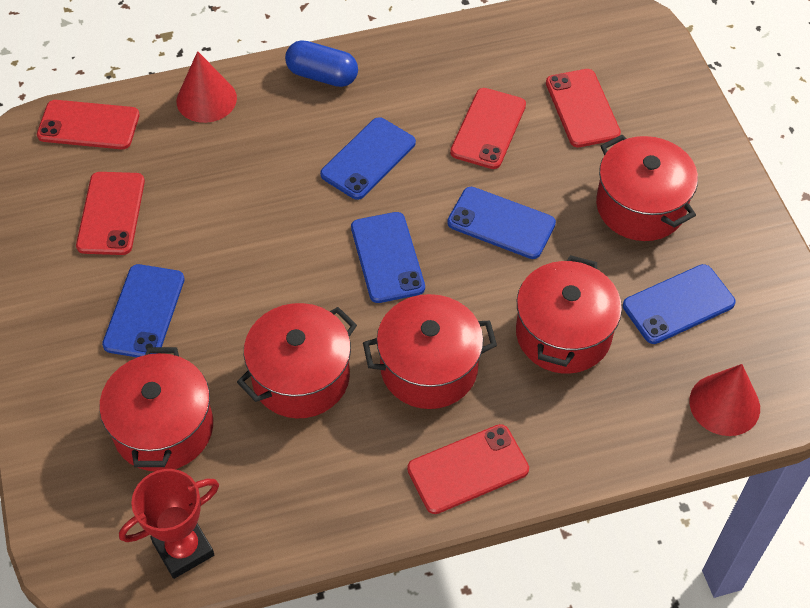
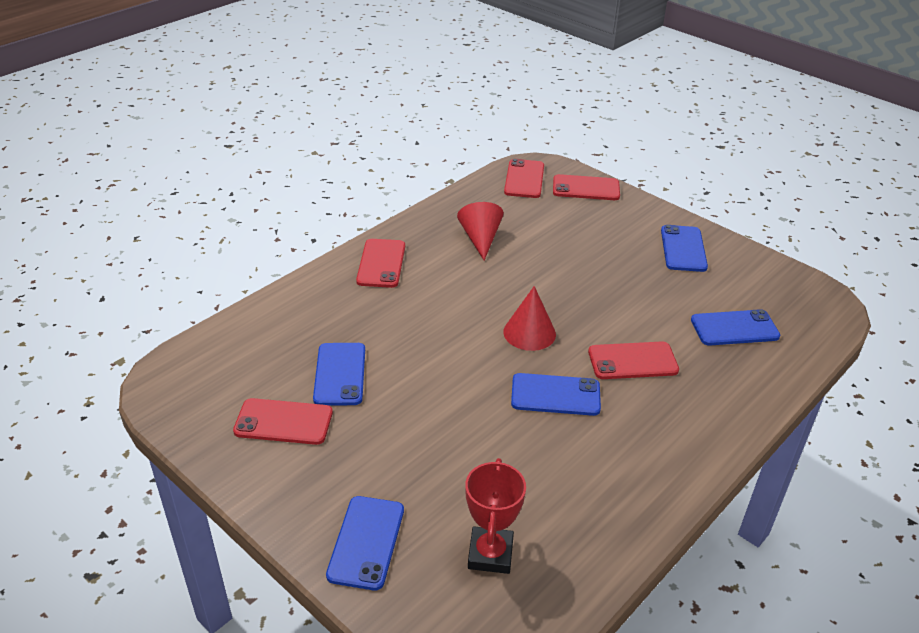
blue capsule: 1 -> 0
red pot: 5 -> 0

